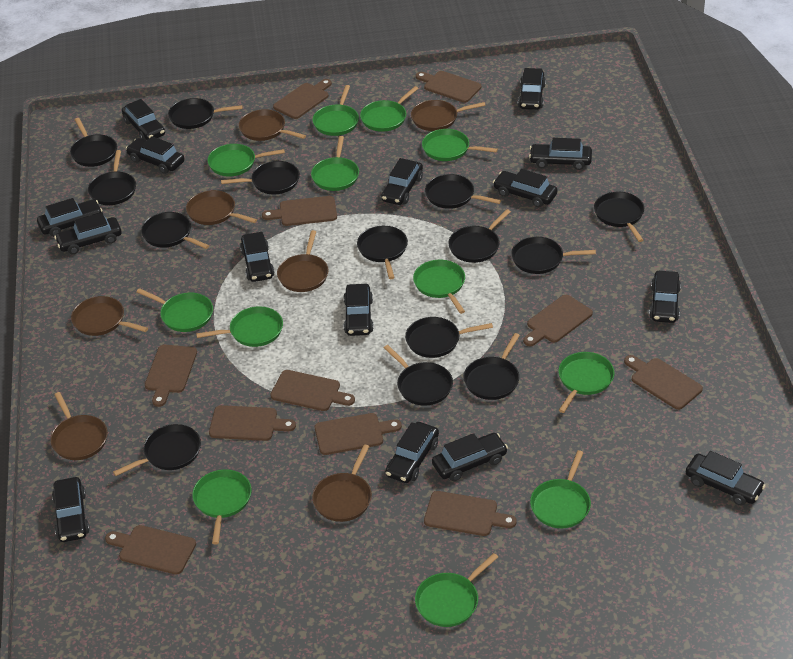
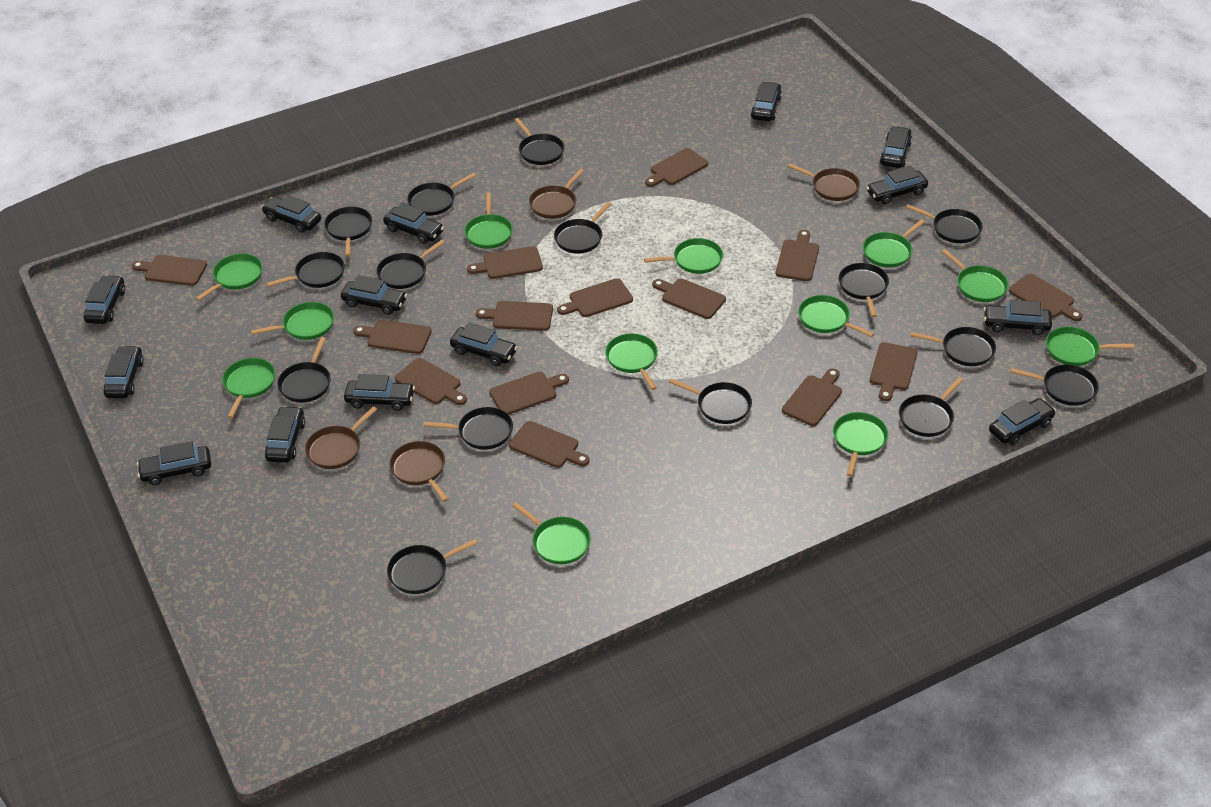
black car: 15 -> 14
black pan: 14 -> 15
brown cutting board: 11 -> 14
brown pan: 7 -> 4

